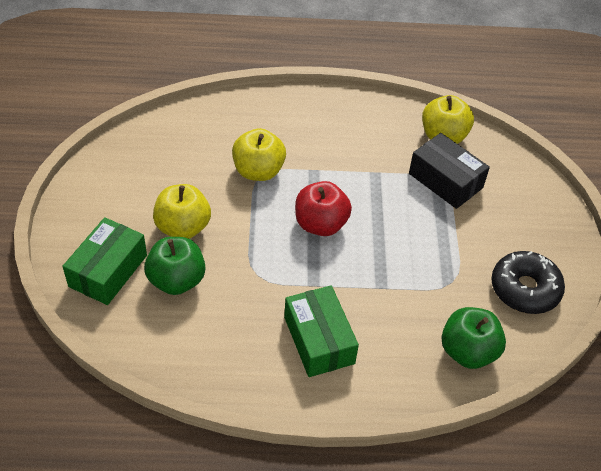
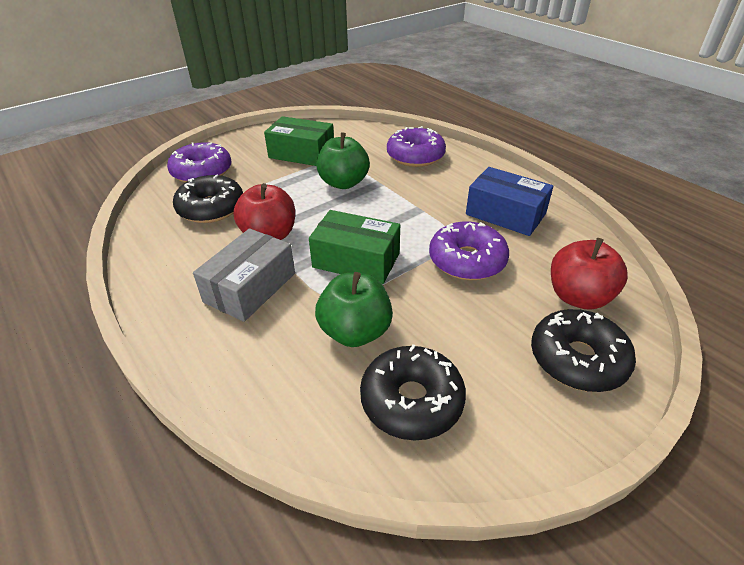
black box: 1 -> 0
black donut: 1 -> 3
blue box: 0 -> 1
grey box: 0 -> 1
purple donut: 0 -> 3
red apple: 1 -> 2
yellow apple: 3 -> 0

